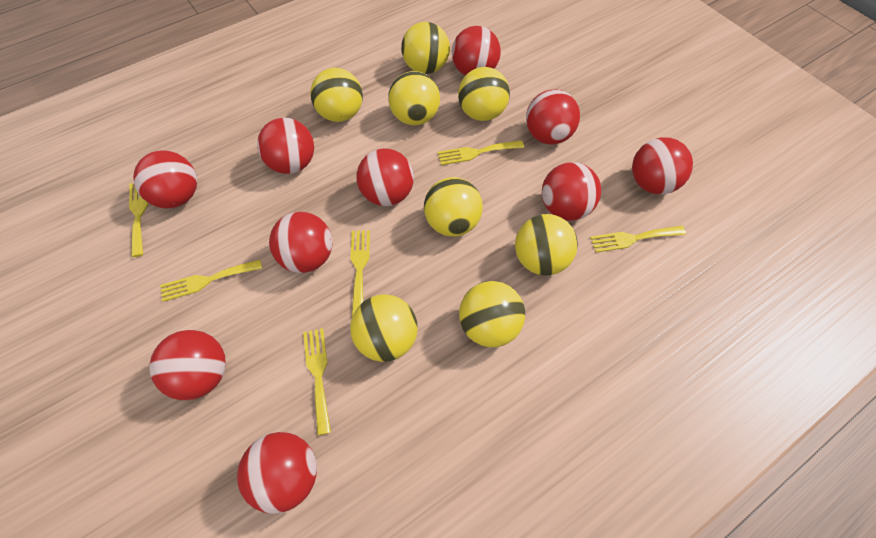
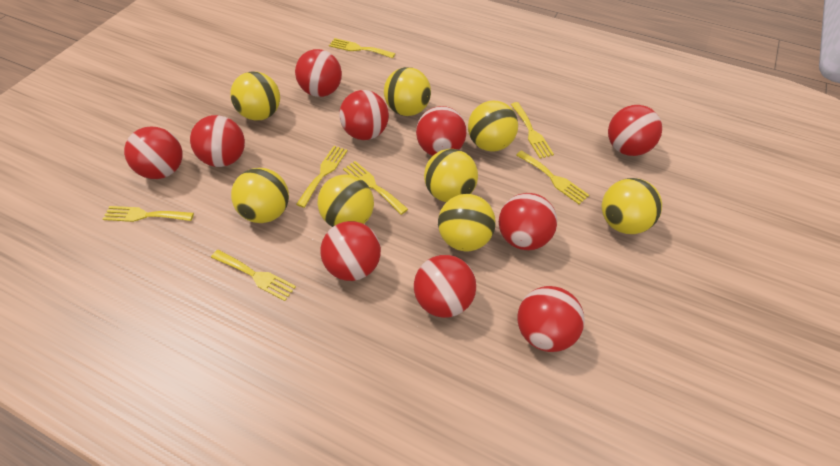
yellow fork: 6 -> 7

